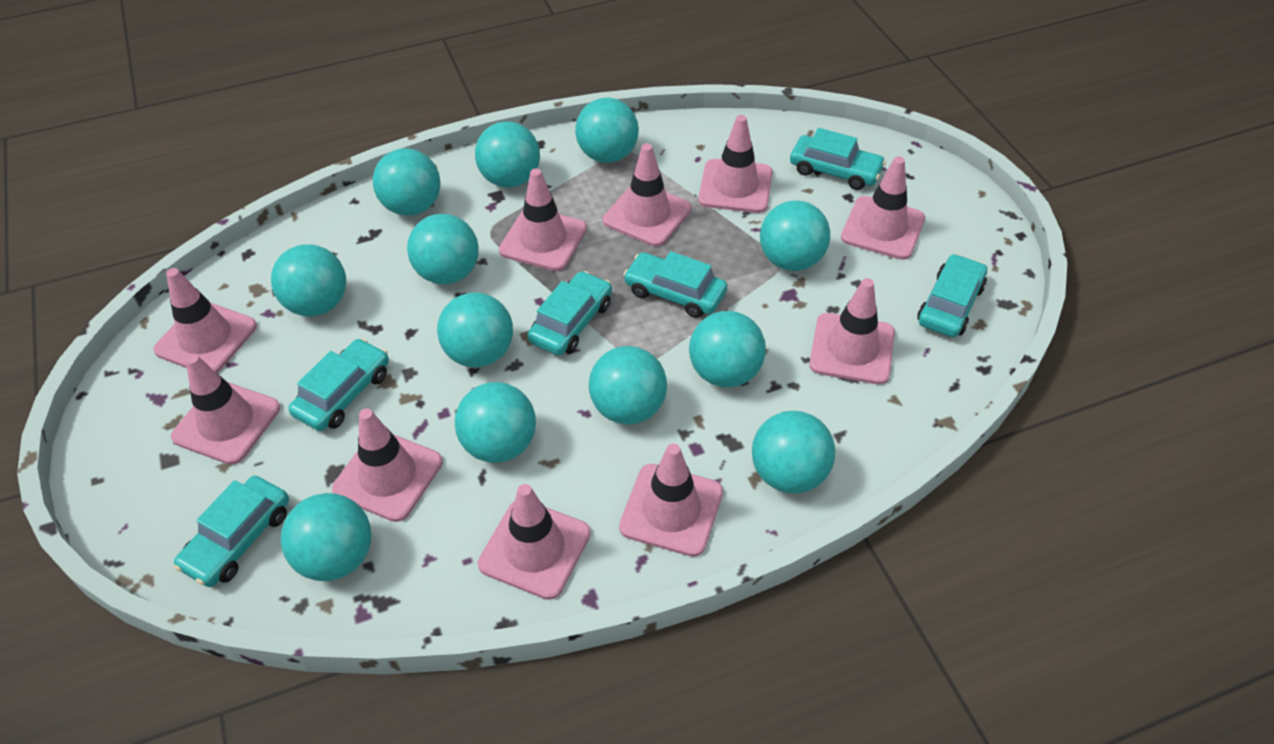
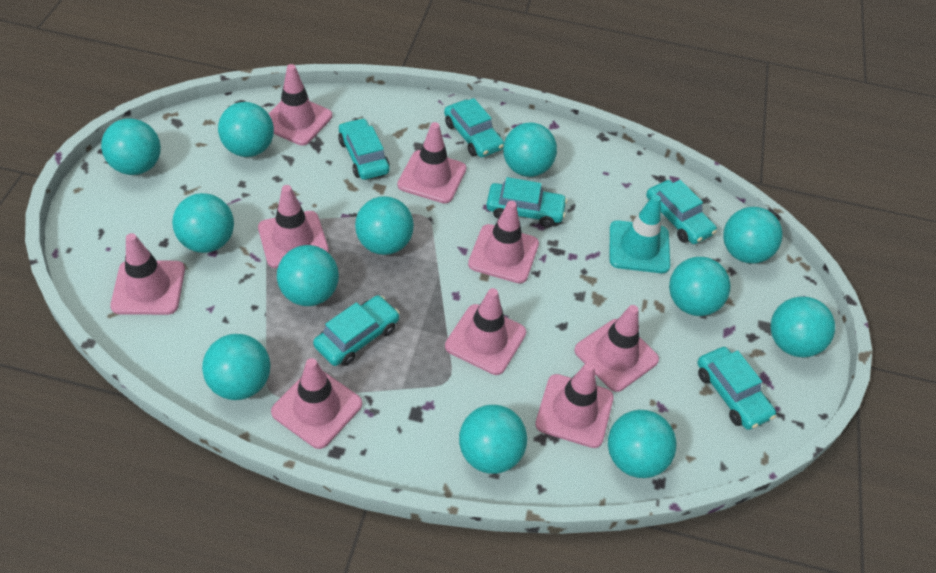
pink traffic cone: 10 -> 9
turquoise traffic cone: 0 -> 1

